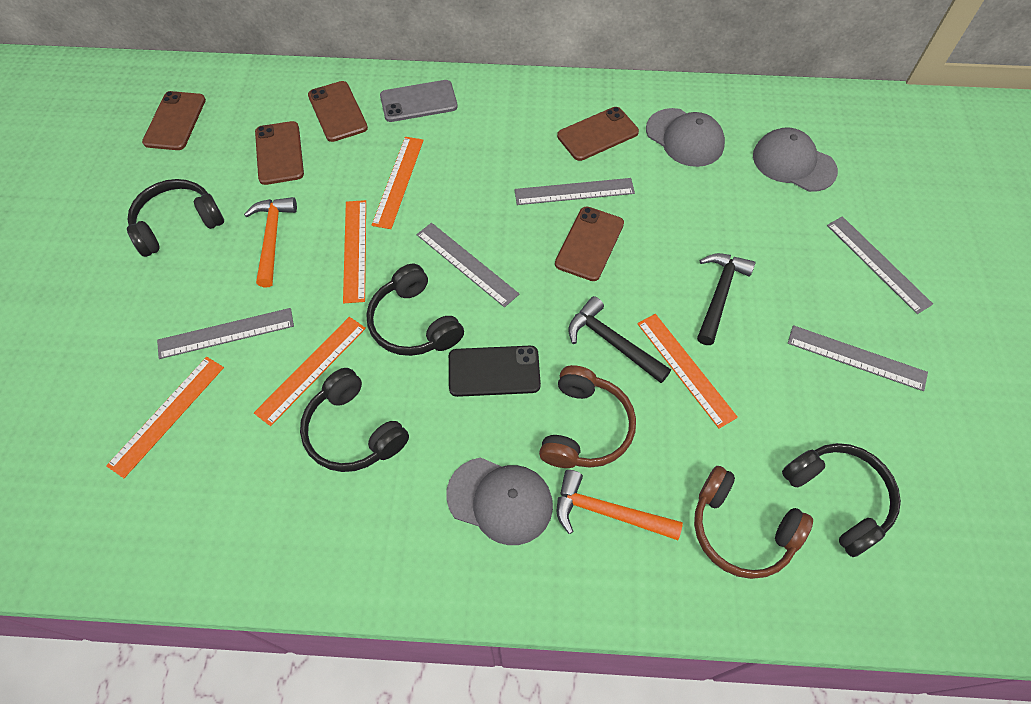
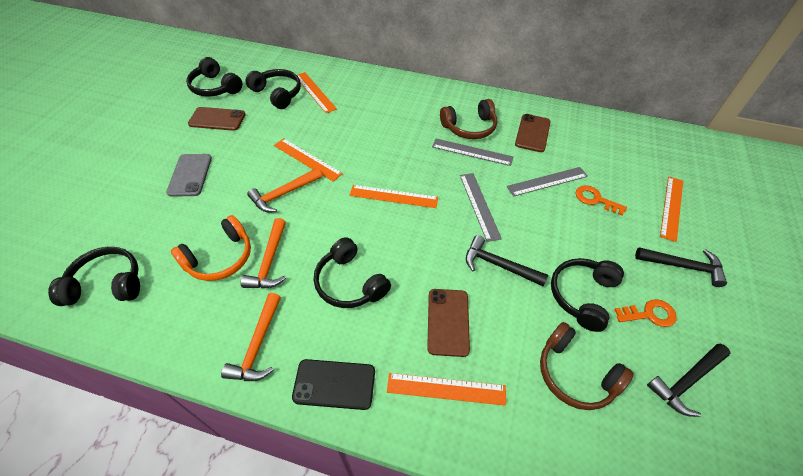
black hammer: 2 -> 3
black headphones: 4 -> 5
brown phone: 5 -> 3
grey cap: 3 -> 0
grey ruler: 5 -> 3
orange hammer: 2 -> 3
orange headphones: 0 -> 1
orange key: 0 -> 2

